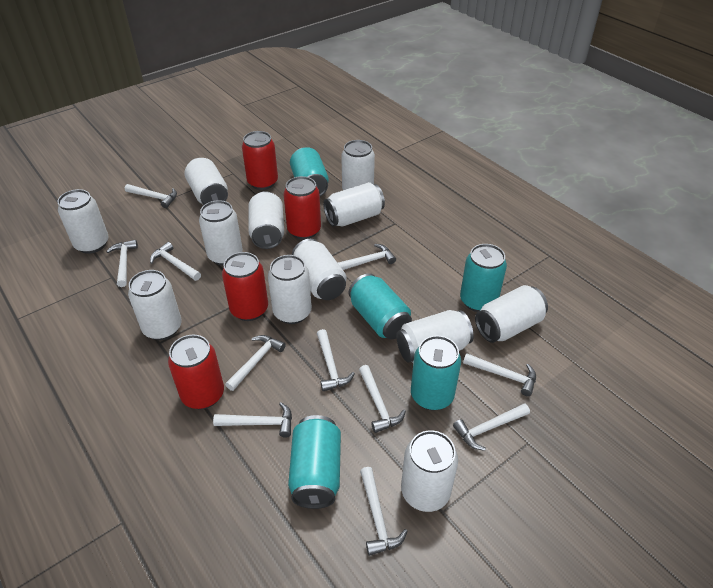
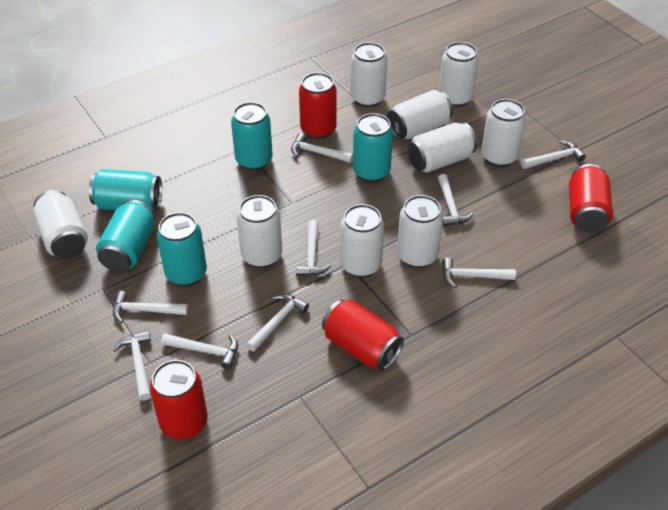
white can: 12 -> 9
white hammer: 11 -> 9

